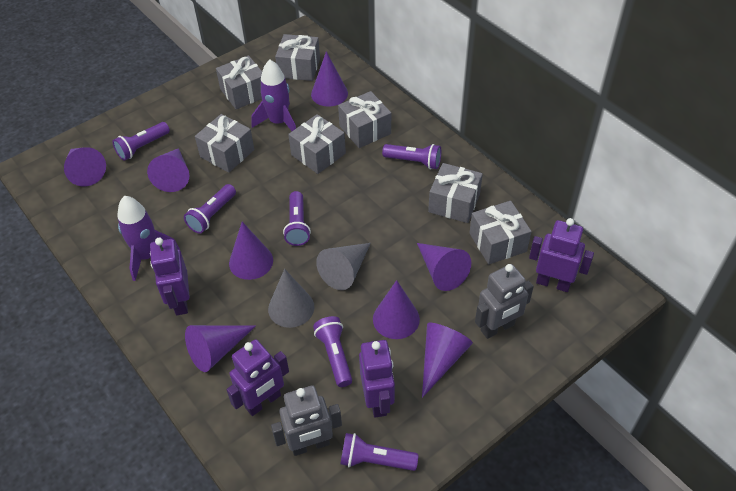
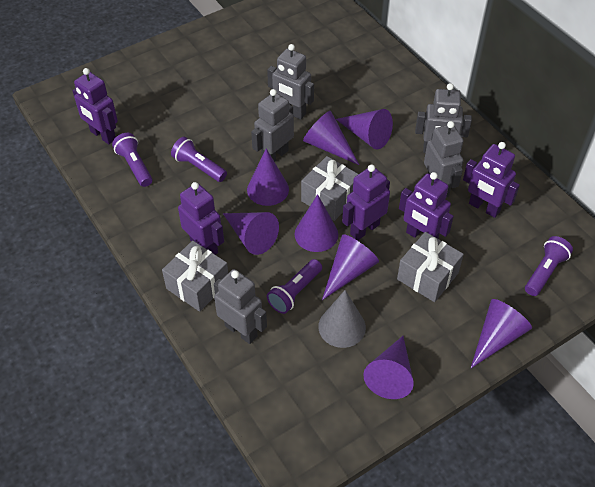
grey cone: 2 -> 1
grey gift: 7 -> 3
grey robot: 2 -> 5
purple flashlight: 6 -> 4
purple robot: 4 -> 5
purple rocket: 2 -> 0

